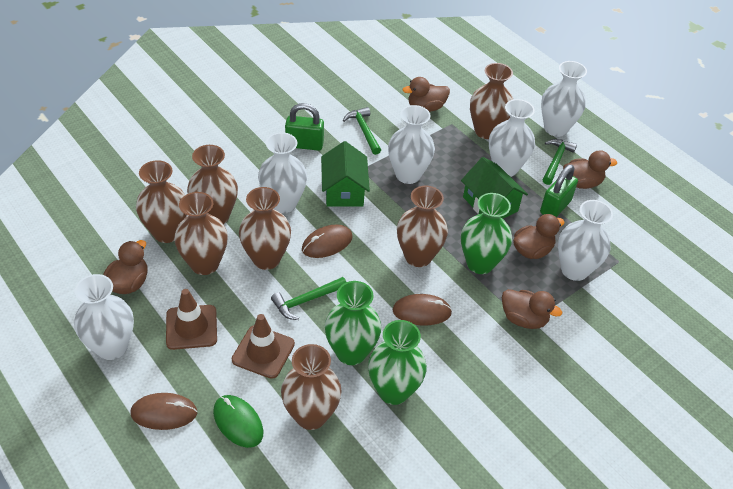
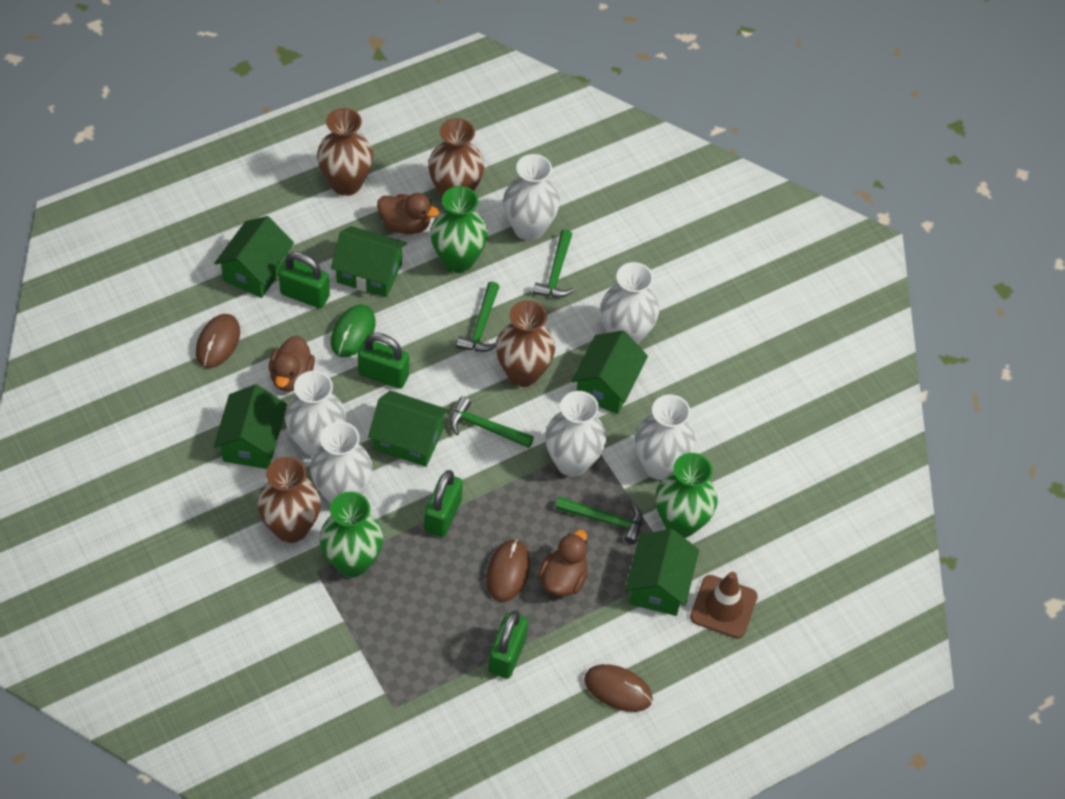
brown duck: 5 -> 3
brown traffic cone: 2 -> 1
brown vase: 7 -> 4
green hammer: 3 -> 4
green house: 2 -> 6
green padlock: 2 -> 4

